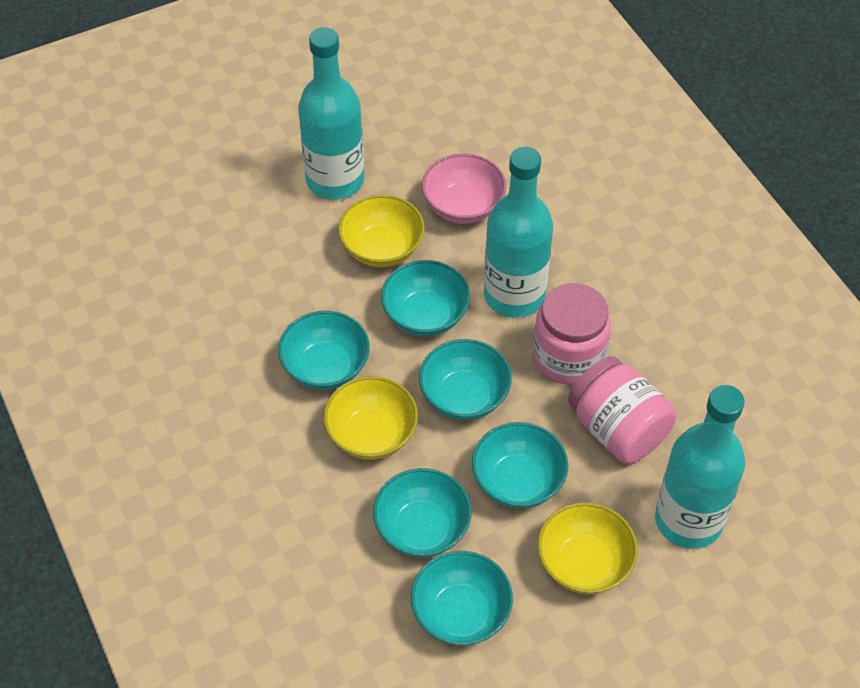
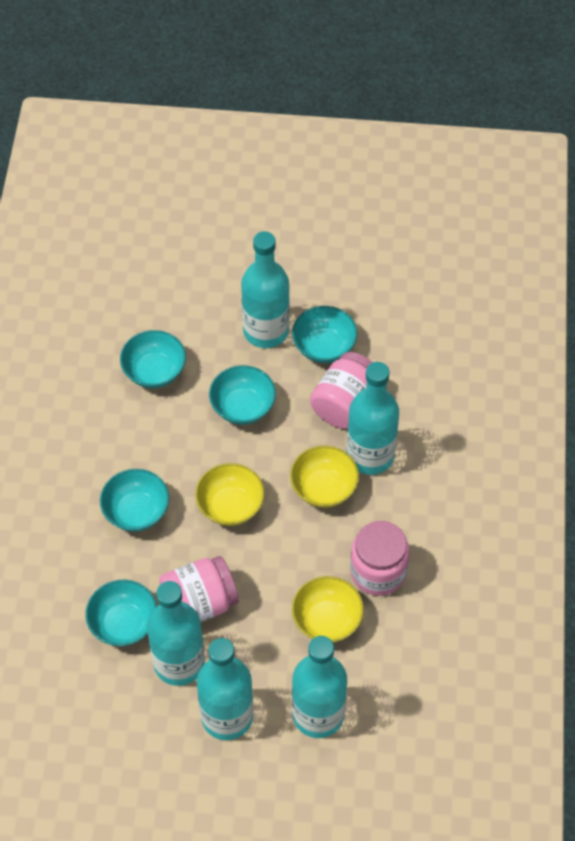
pink bowl: 1 -> 0
pink jar: 2 -> 3
turquoise bottle: 3 -> 5
turquoise bowl: 6 -> 5

